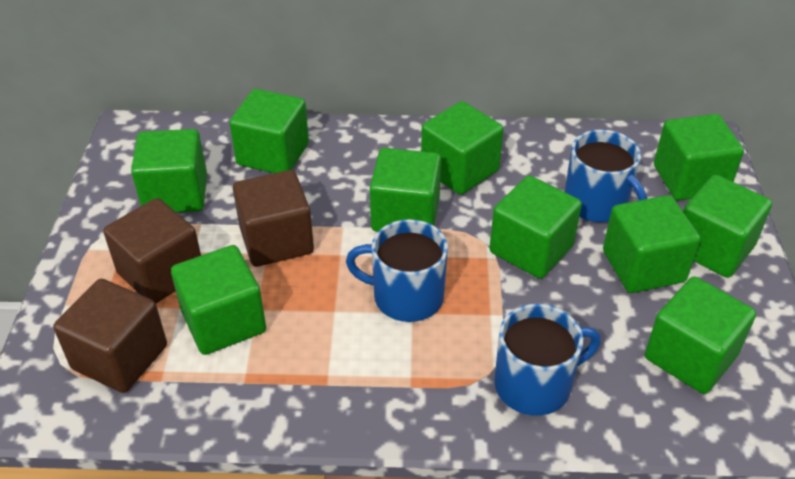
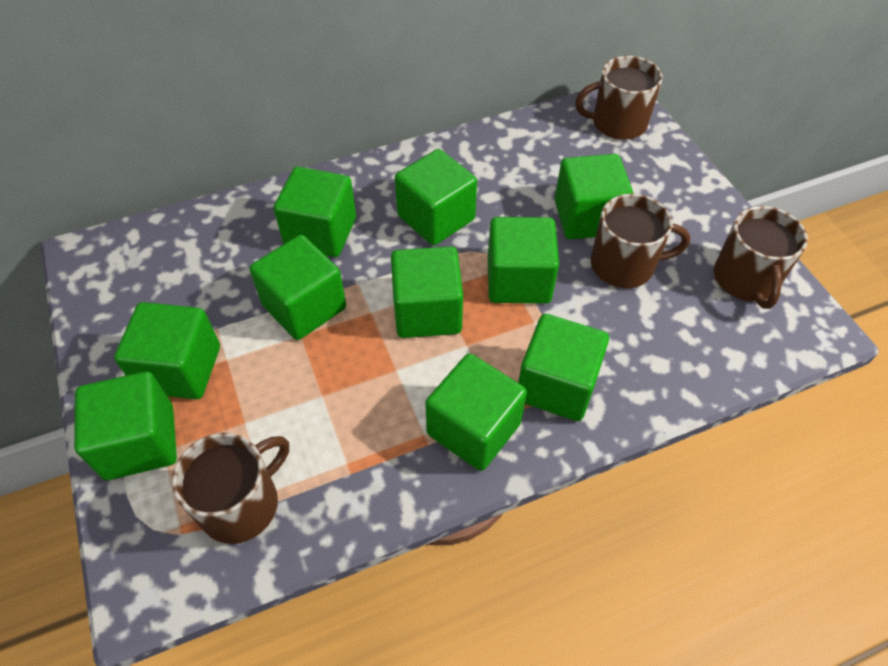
blue mug: 3 -> 0
brown cube: 3 -> 0
brown mug: 0 -> 4

